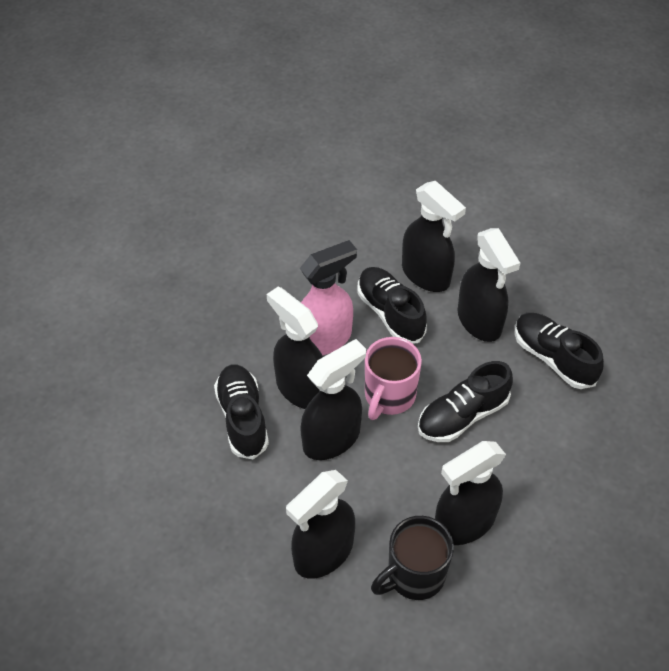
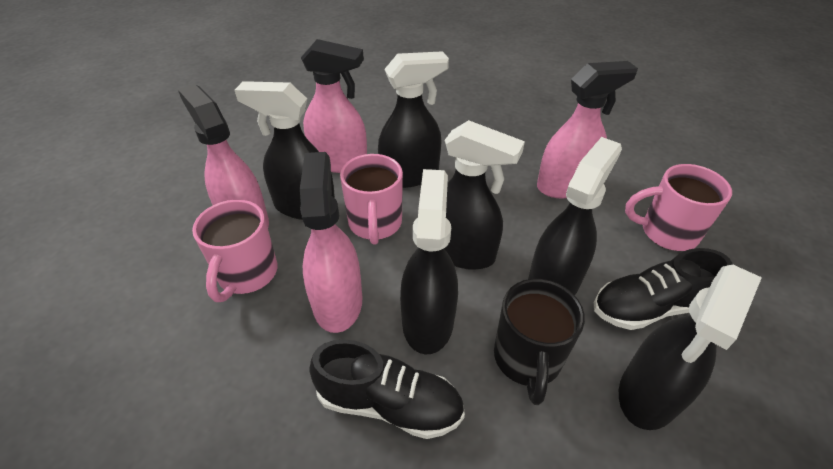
black shoe: 4 -> 2
pink mug: 1 -> 3
pink spray bottle: 1 -> 4

